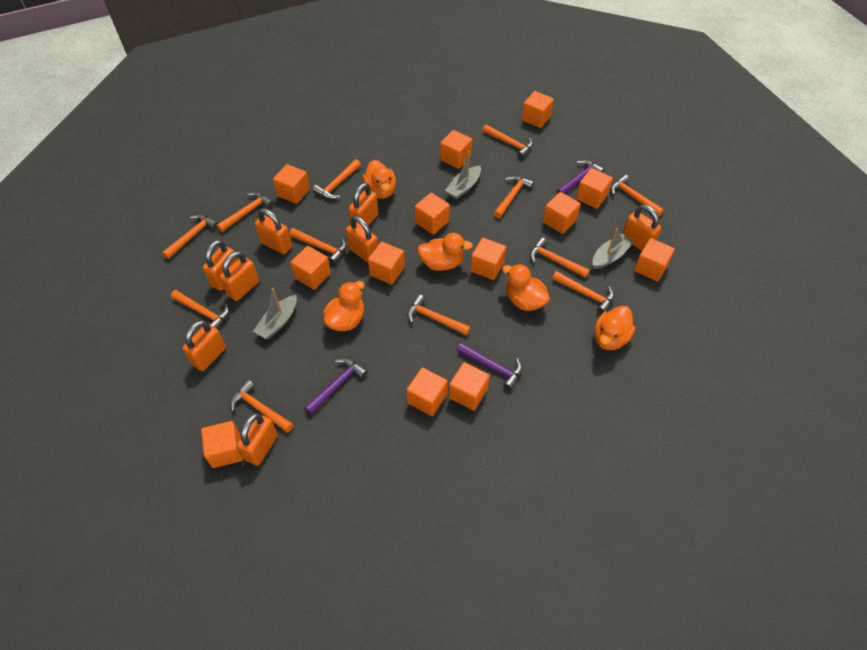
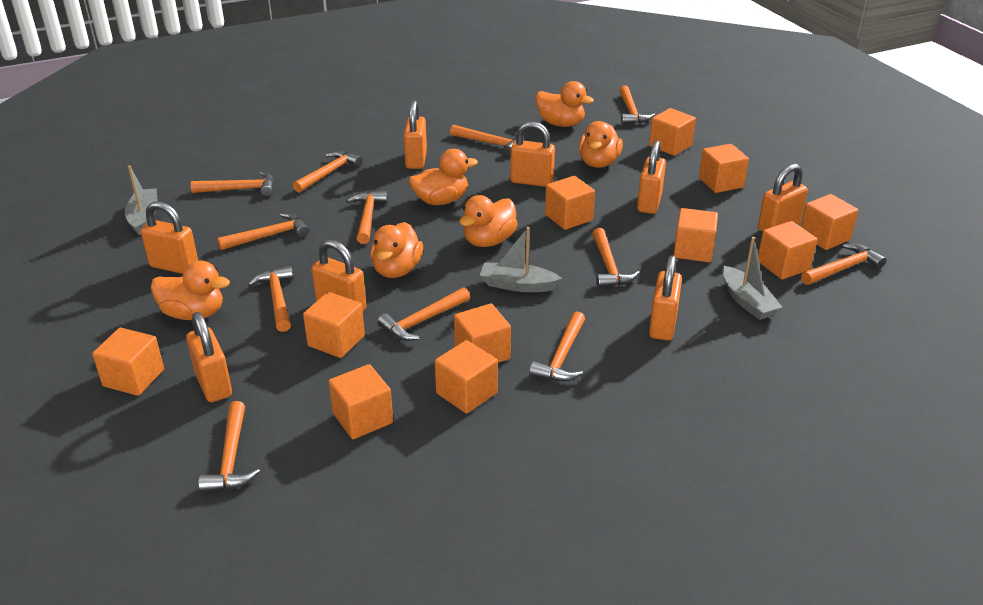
orange cube: 13 -> 11
orange duck: 5 -> 6
purple hammer: 3 -> 0

